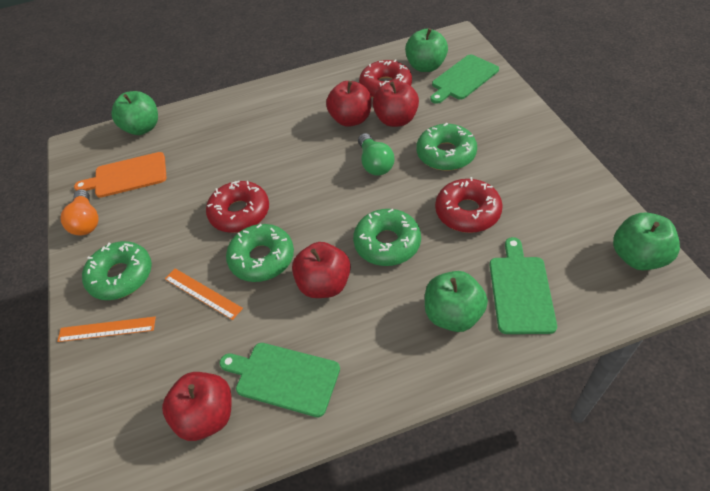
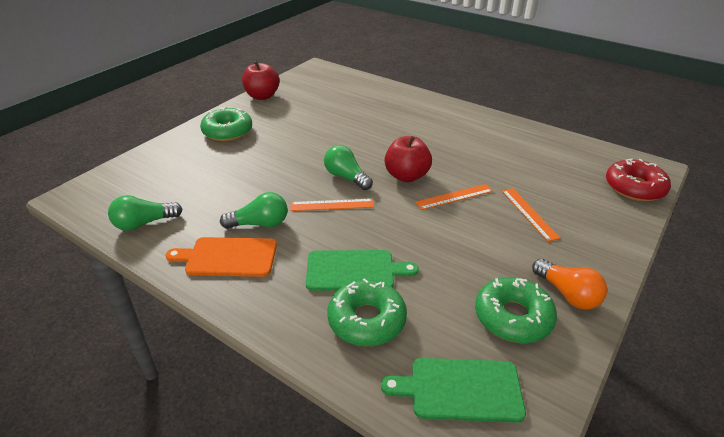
green apple: 4 -> 0
green cutting board: 3 -> 2
green donut: 4 -> 3
green light bulb: 1 -> 3
orange ruler: 2 -> 3
red apple: 4 -> 2
red donut: 3 -> 1

